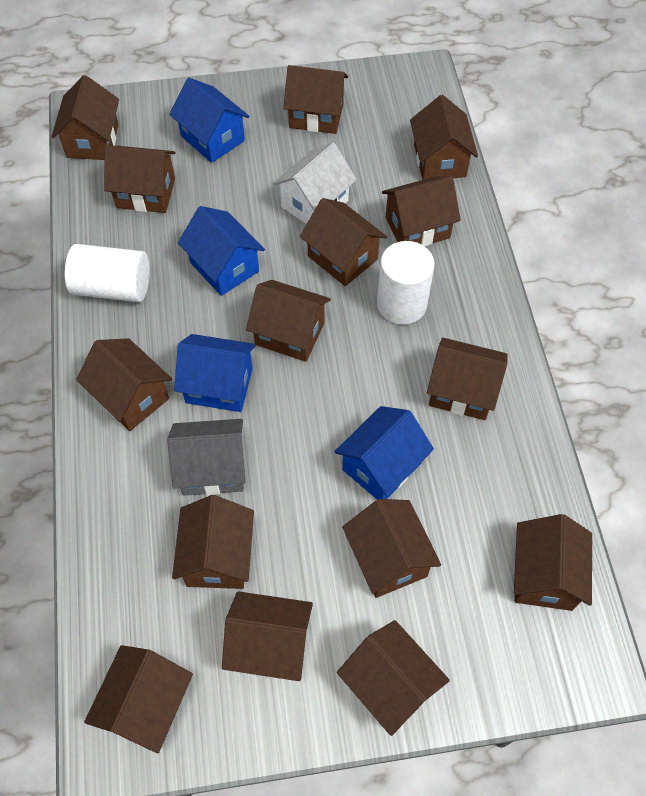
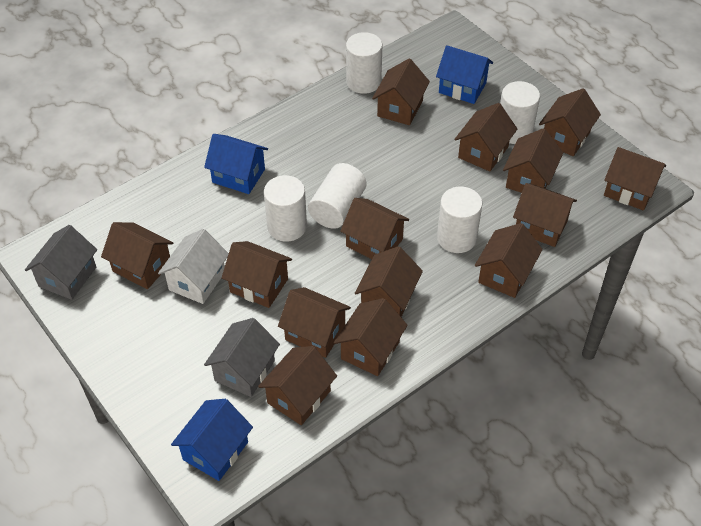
blue house: 4 -> 3
brown house: 15 -> 14
grey house: 1 -> 2
white cylinder: 2 -> 5

